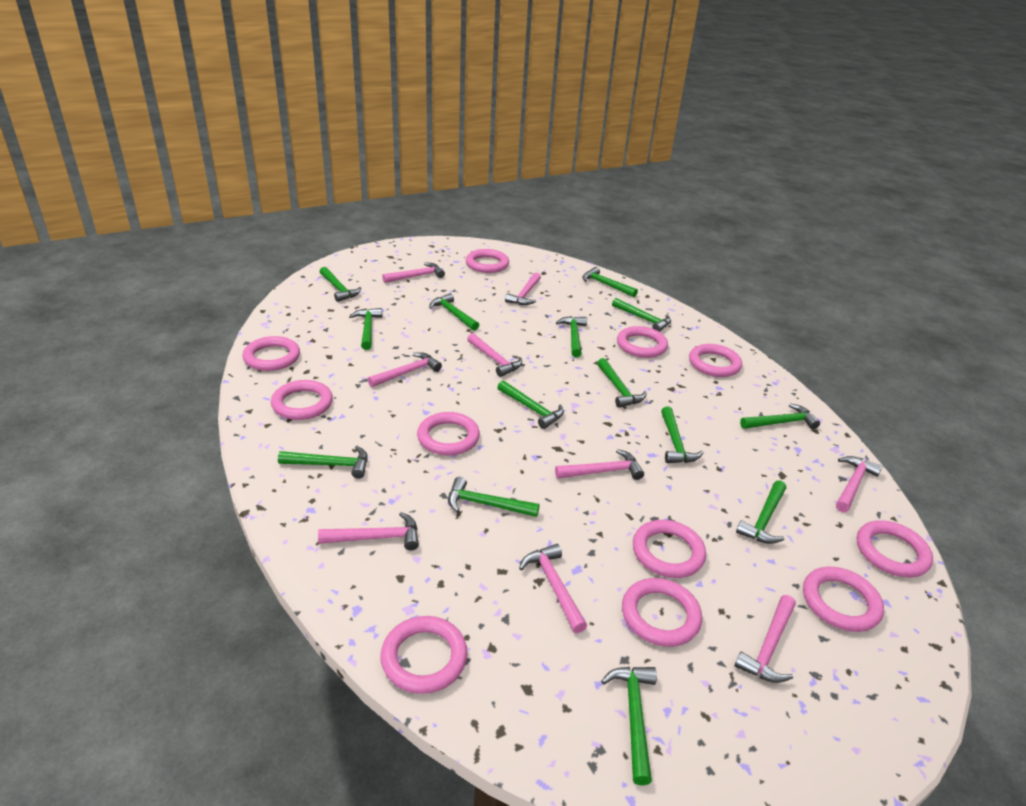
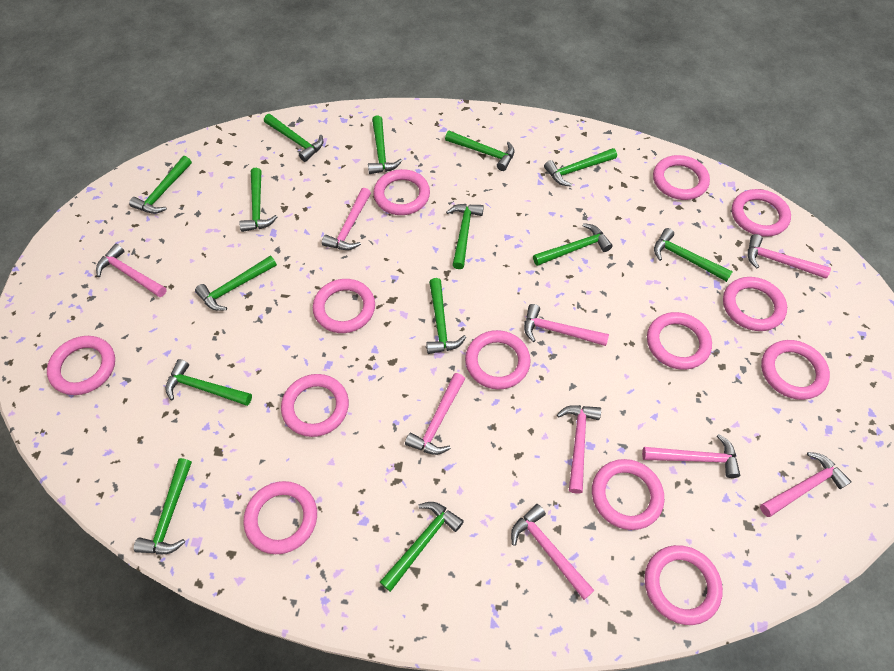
pink ring: 11 -> 13

